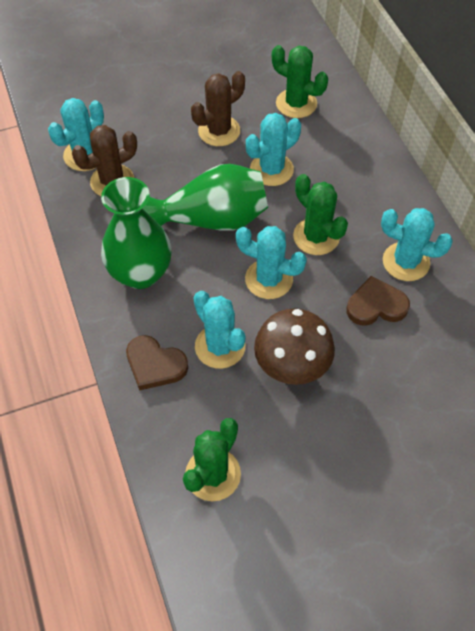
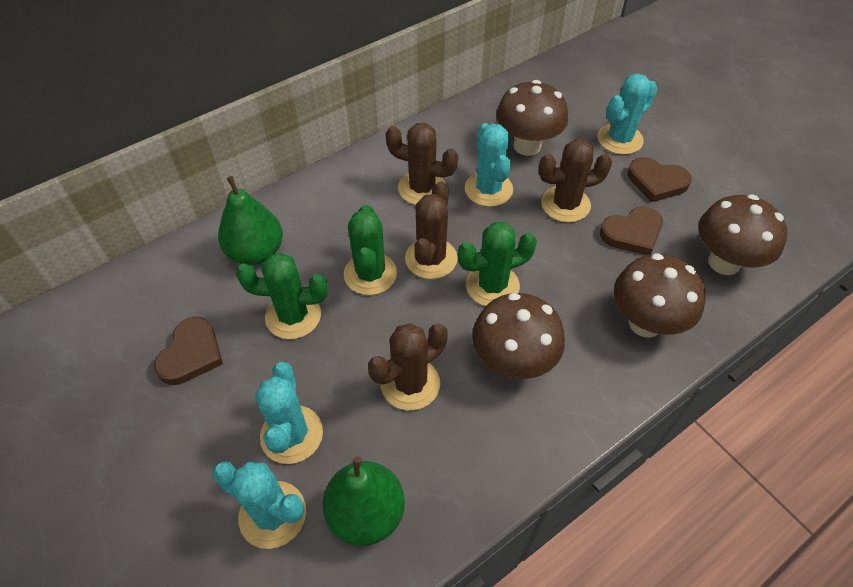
brown cactus: 2 -> 4
brown heart: 2 -> 3
brown mushroom: 1 -> 4
green pear: 0 -> 2
green vase: 2 -> 0
turquoise cactus: 5 -> 4

